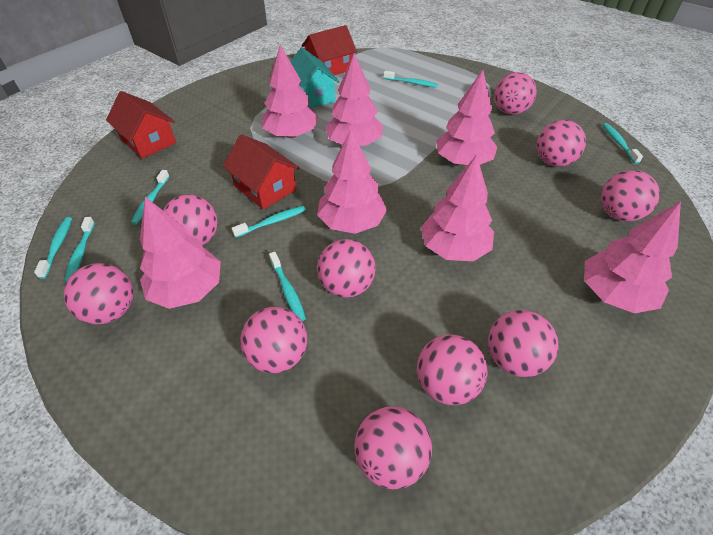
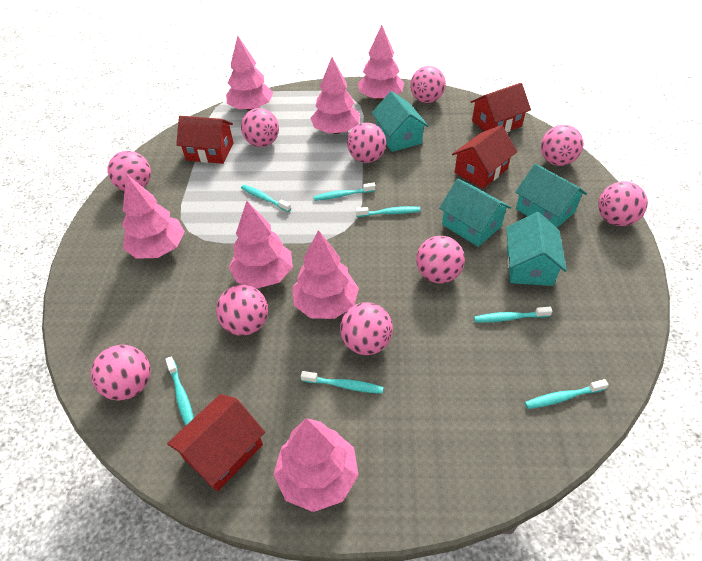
red house: 3 -> 4
turquoise house: 1 -> 4

